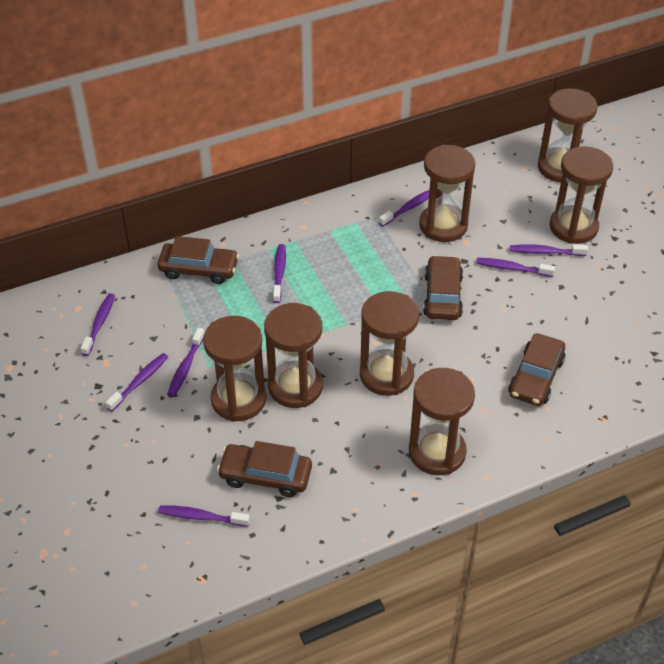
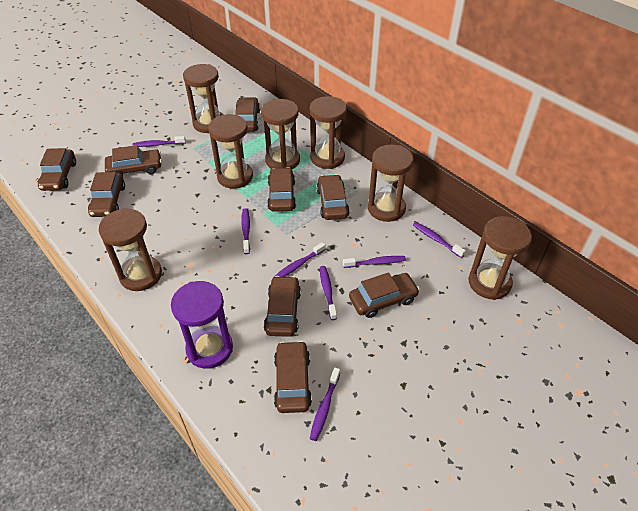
brown car: 4 -> 9
purple hourglass: 0 -> 1
purple toothbrush: 8 -> 7

